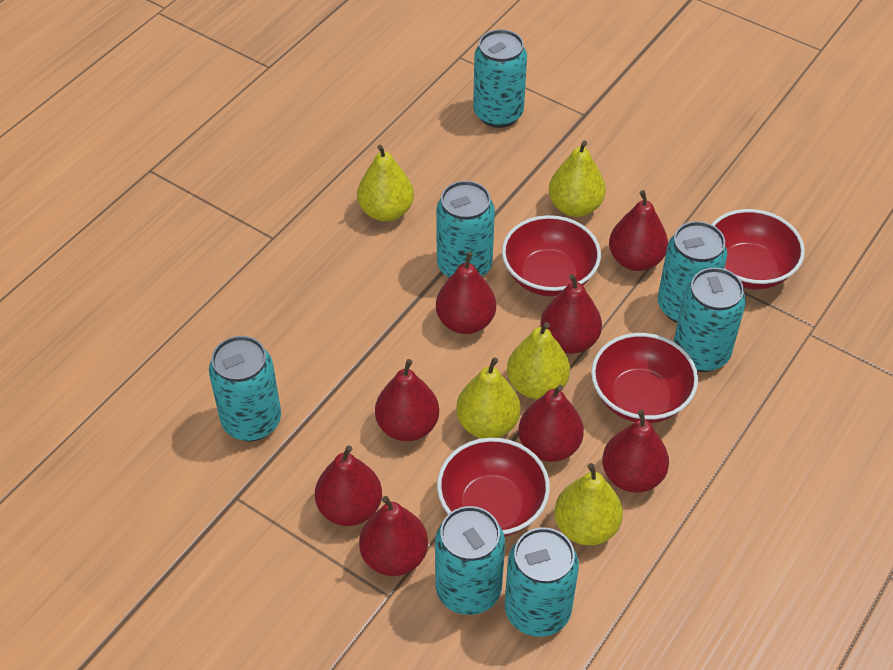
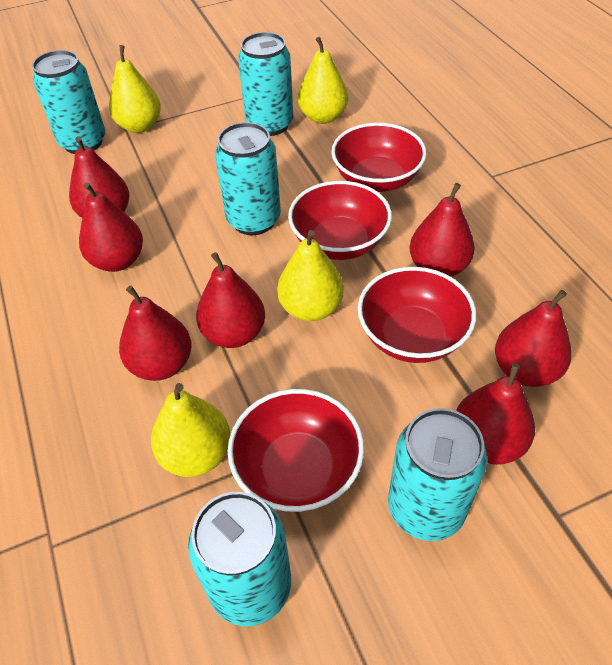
red pear: 8 -> 7
turquoise can: 7 -> 5
yellow pear: 5 -> 4

